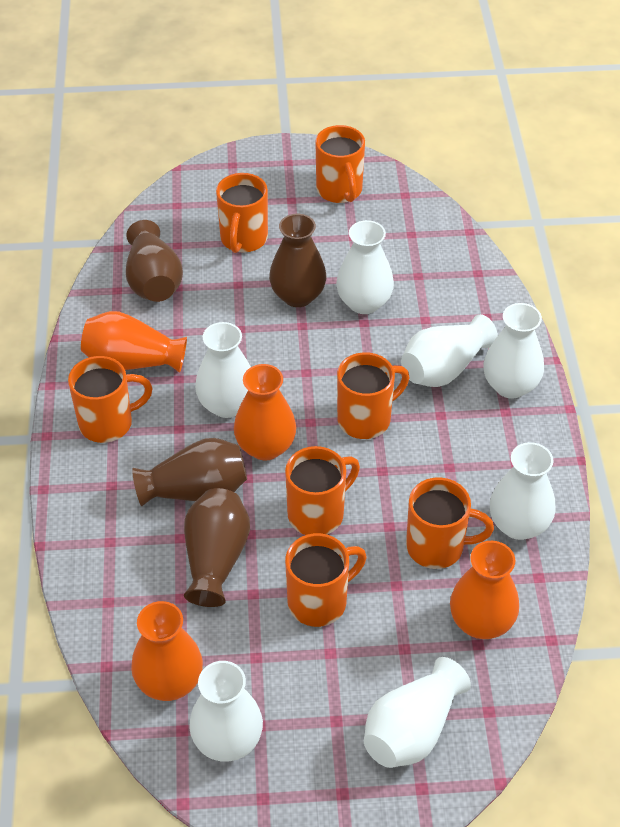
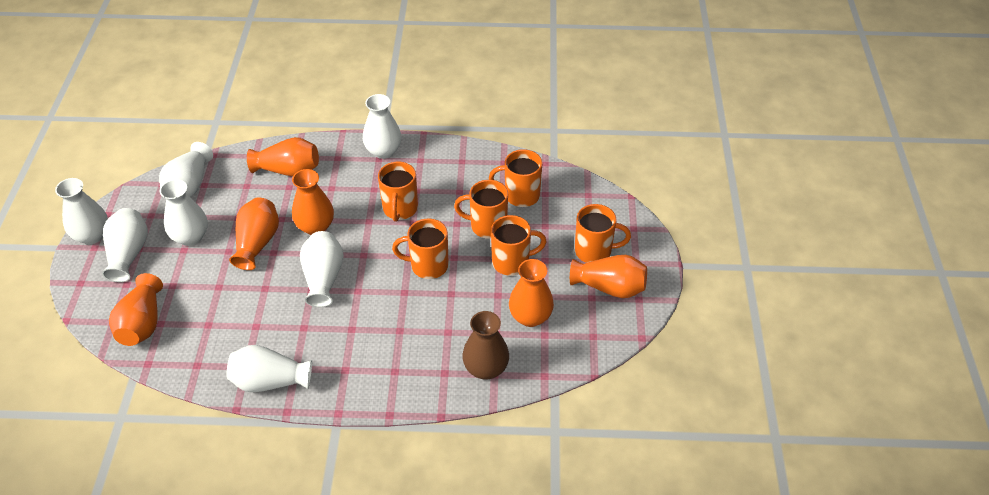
brown vase: 4 -> 1
orange mug: 7 -> 6
orange vase: 4 -> 6

